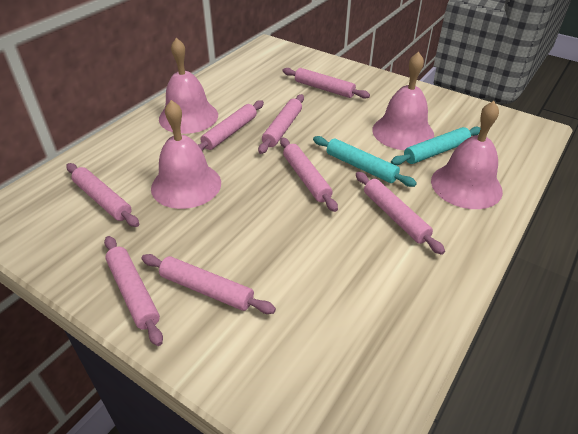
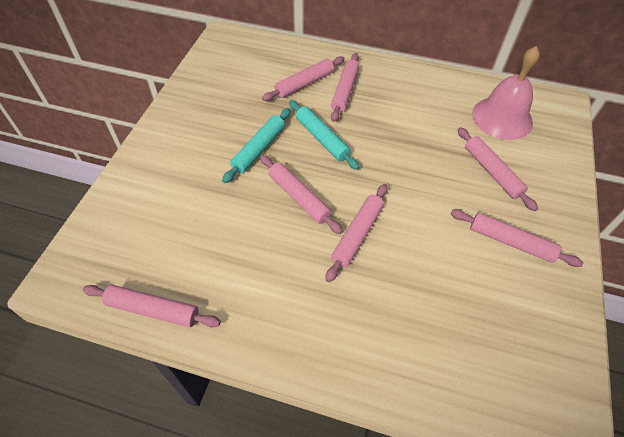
pink bell: 4 -> 1
pink rolling pin: 8 -> 7

